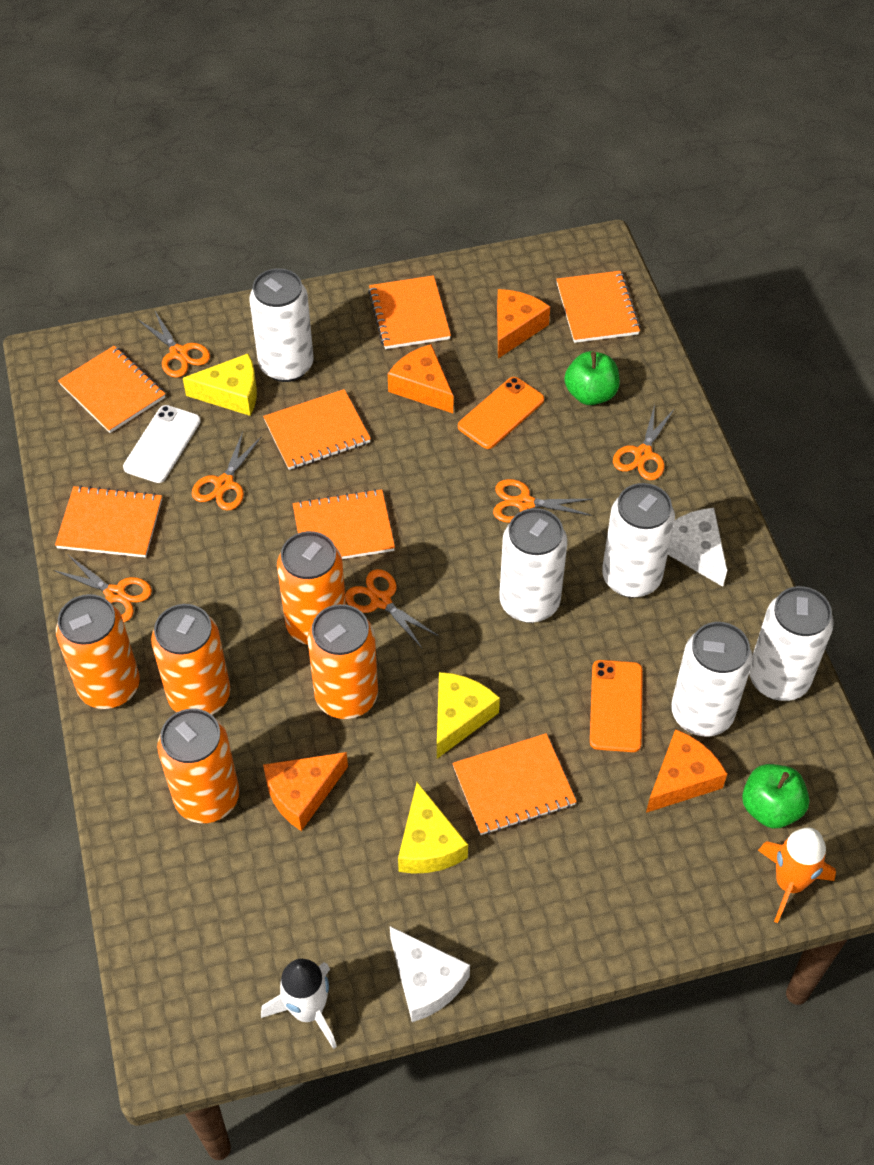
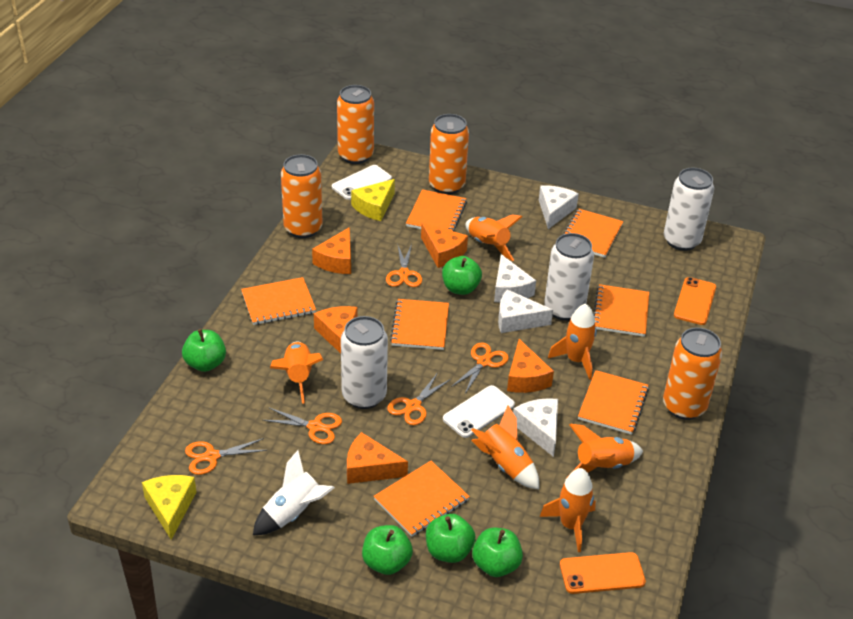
green apple: 2 -> 5
orange can: 5 -> 4
orange cheese: 4 -> 5
orange rocket: 1 -> 6
orange scissors: 6 -> 5
white can: 5 -> 3
white cheese: 2 -> 4
white phone: 1 -> 2
yellow cheese: 3 -> 2

